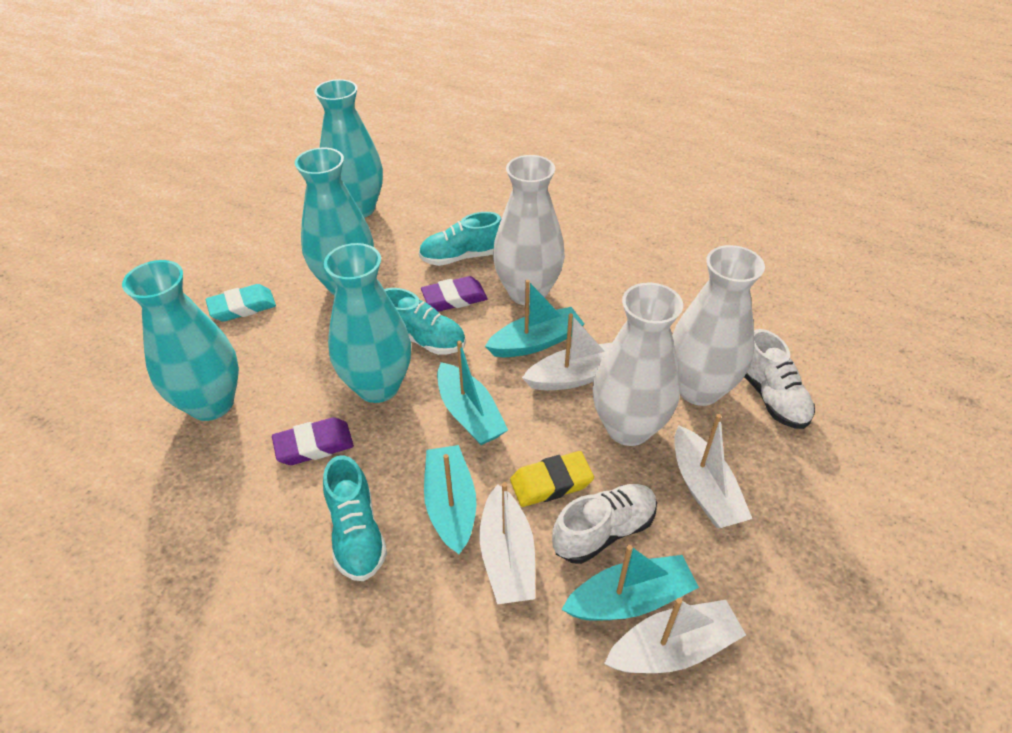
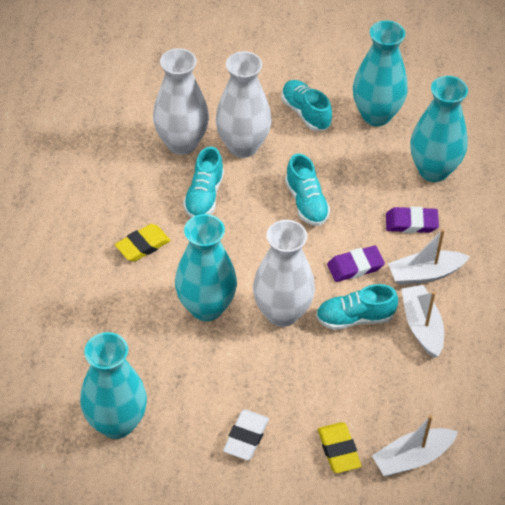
turquoise boat: 4 -> 0
turquoise eraser: 1 -> 0
turquoise shoe: 3 -> 4
white boat: 4 -> 3
white eraser: 0 -> 1
white shoe: 2 -> 0
yellow eraser: 1 -> 2

